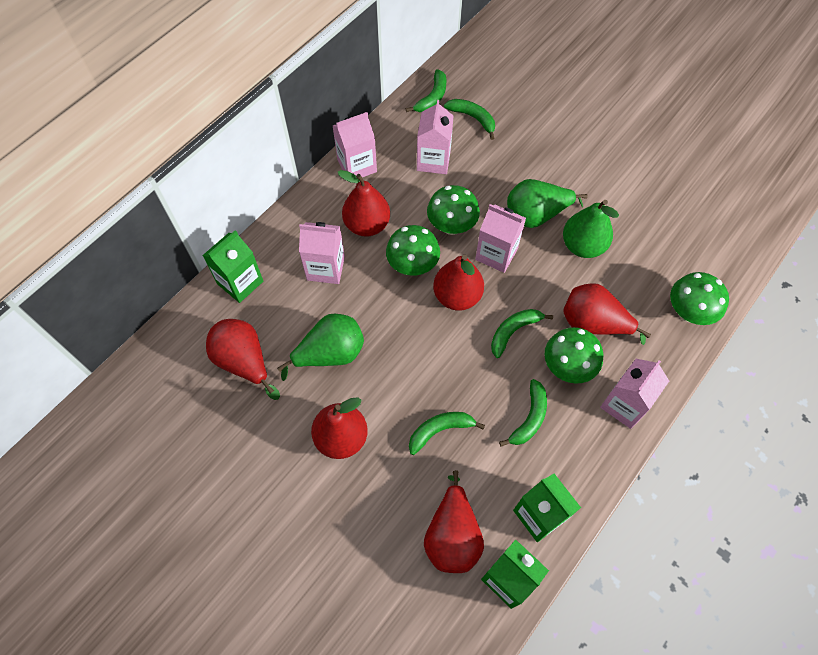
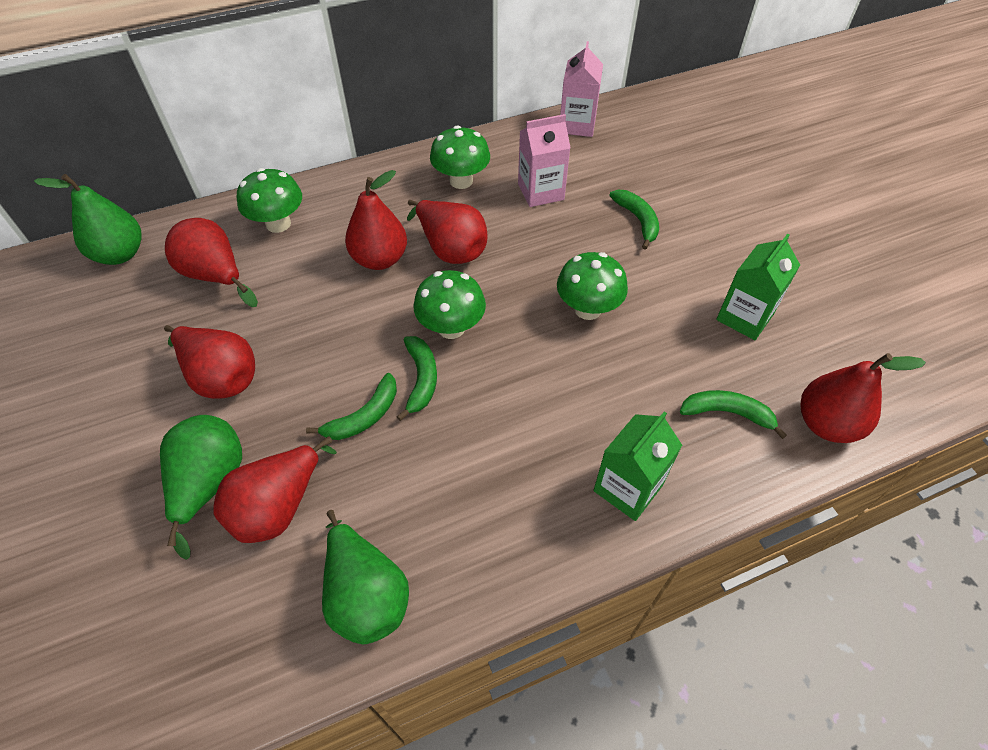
green banana: 5 -> 4
green carton: 3 -> 2
pink carton: 5 -> 2

